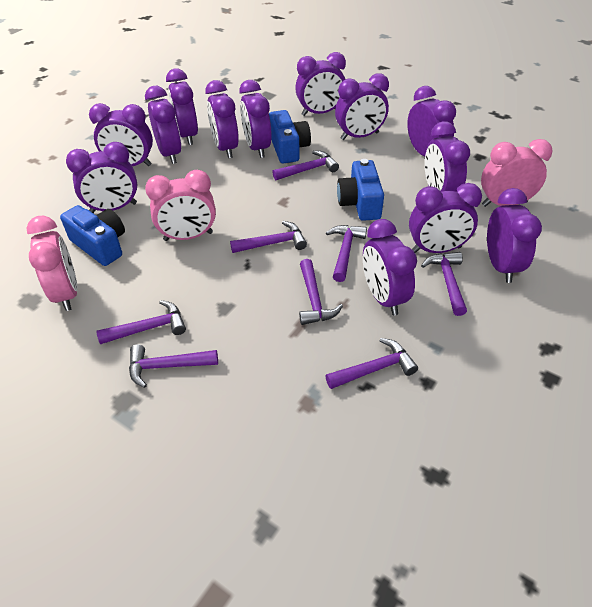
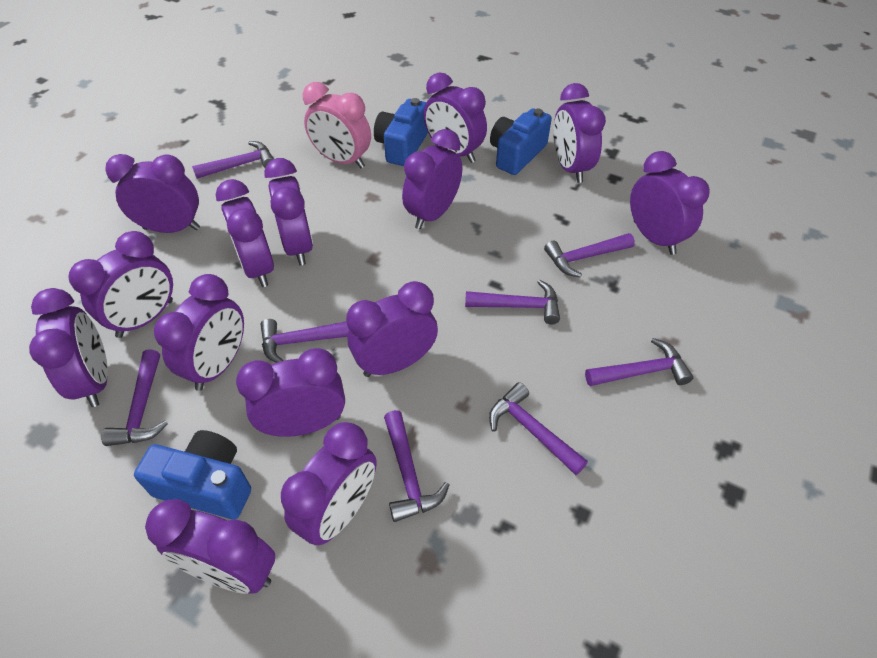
pink clock: 3 -> 1
purple clock: 13 -> 14

